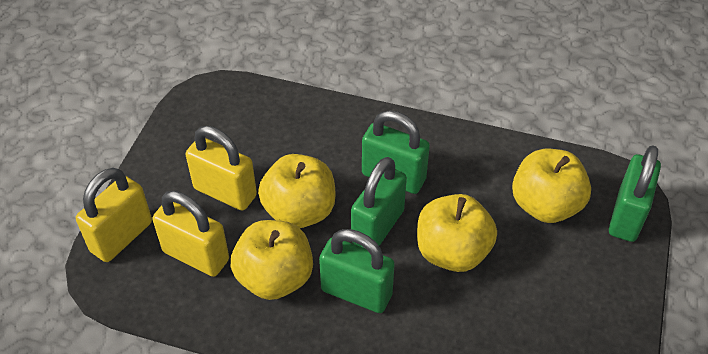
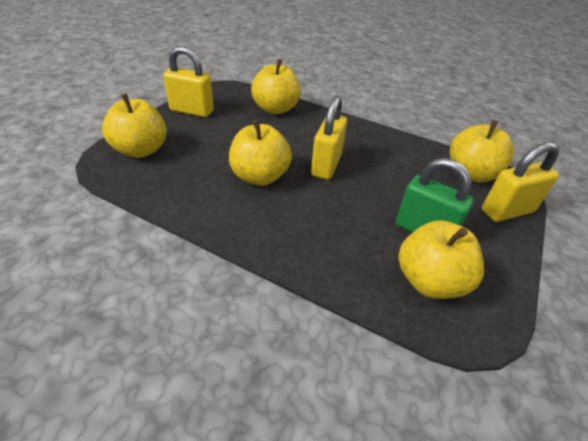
green padlock: 4 -> 1
yellow apple: 4 -> 5

